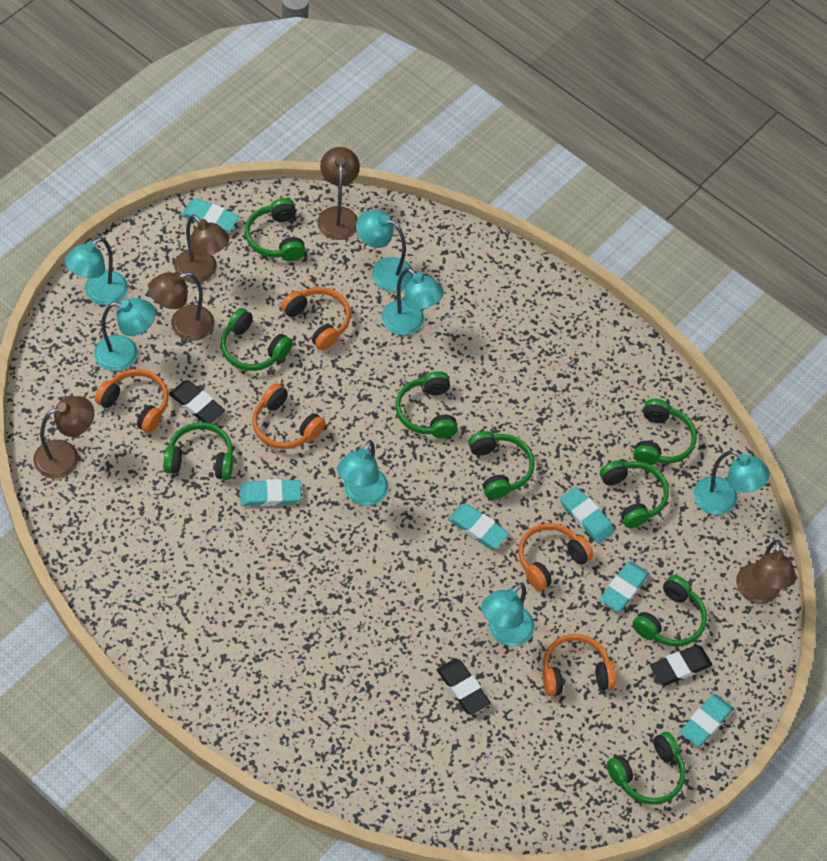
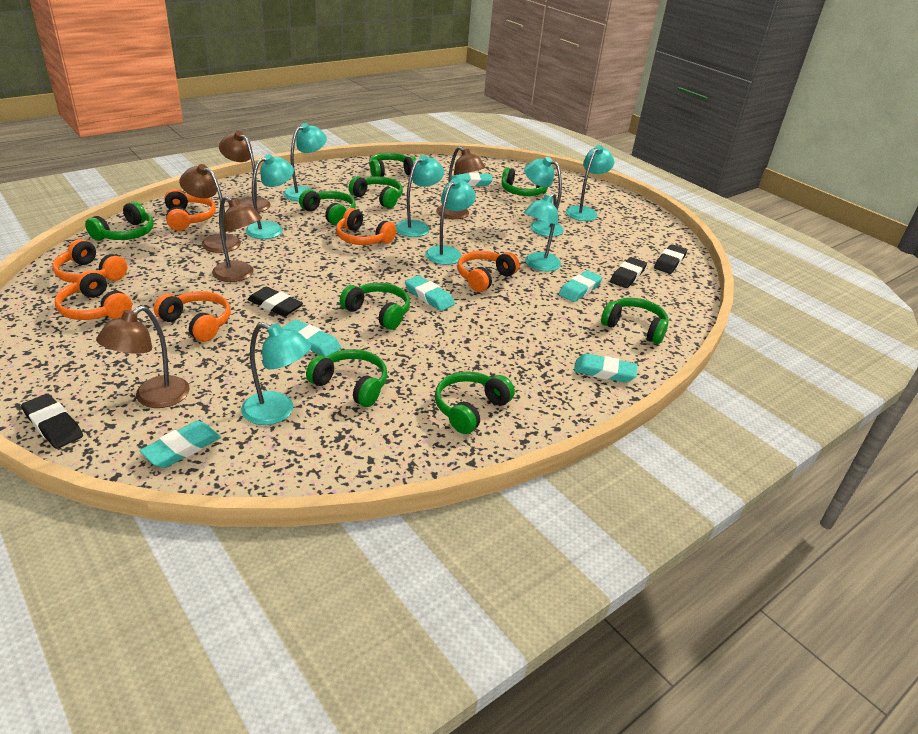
black eraser: 3 -> 4
orange headphones: 5 -> 6
turquoise lamp: 7 -> 8

